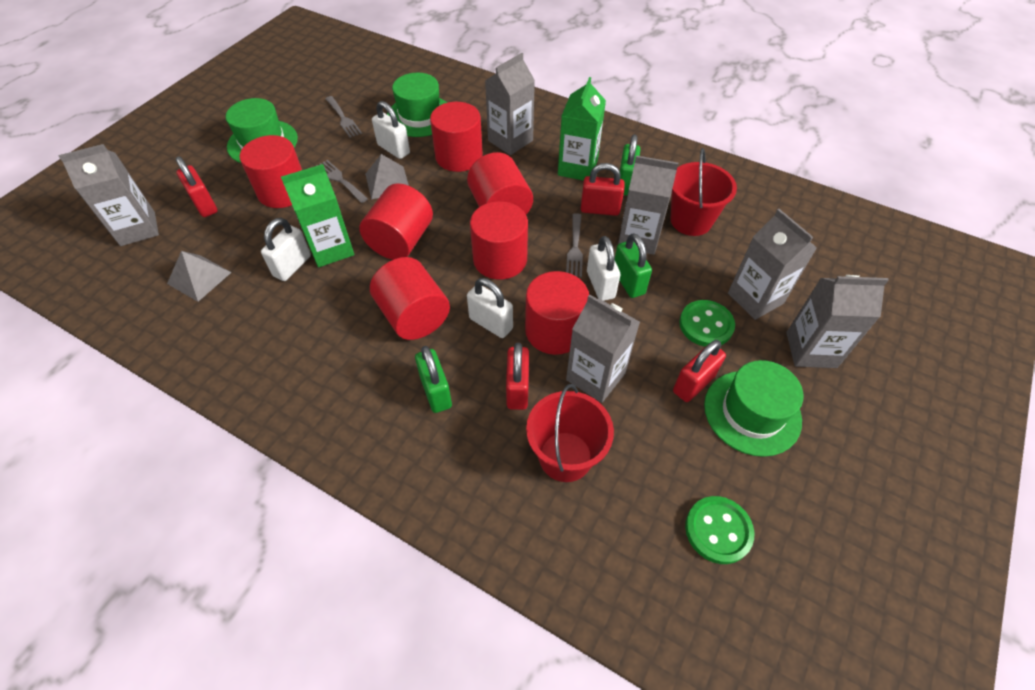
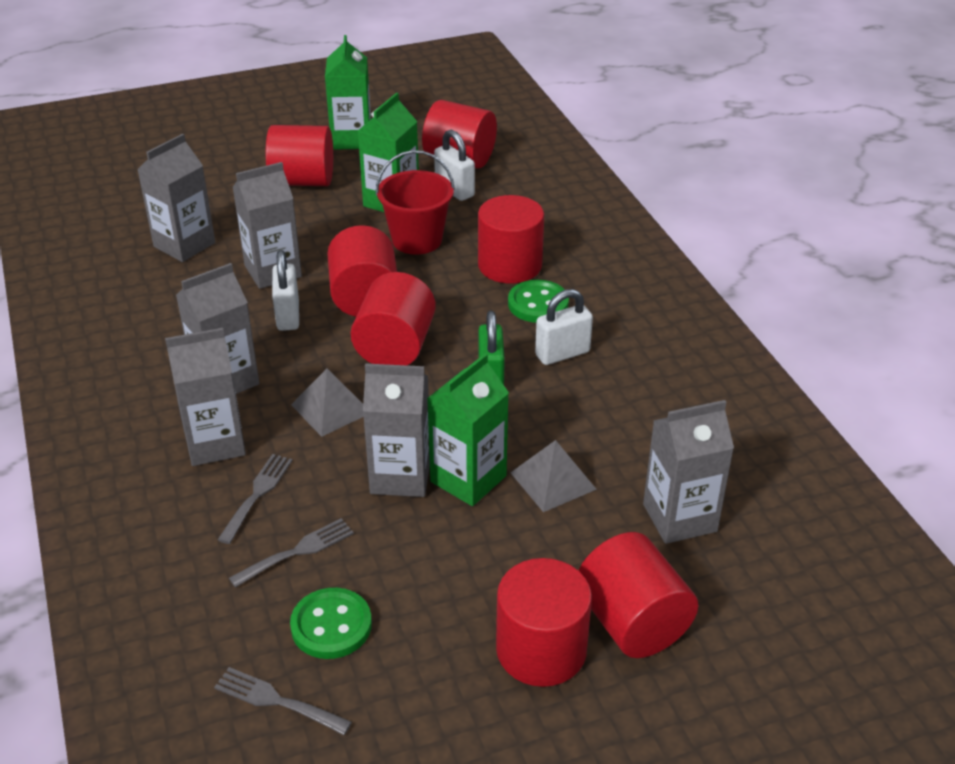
green carton: 2 -> 3
green hat: 3 -> 0
green padlock: 3 -> 1
red bucket: 2 -> 1
red padlock: 4 -> 0
white padlock: 4 -> 3

